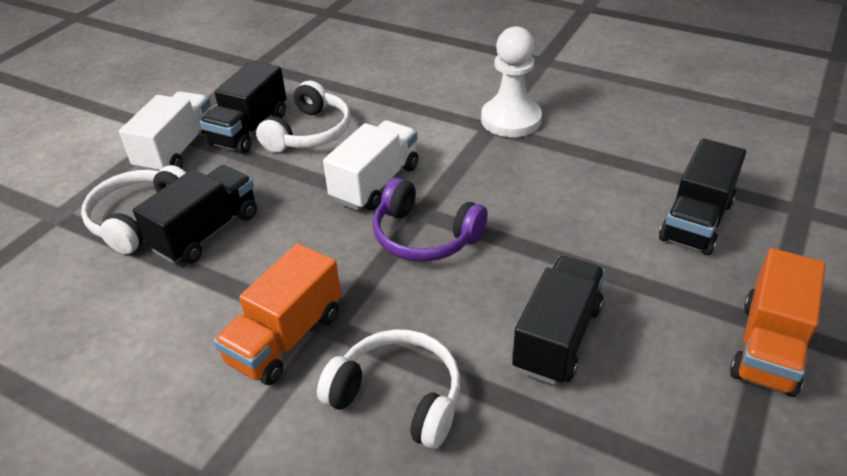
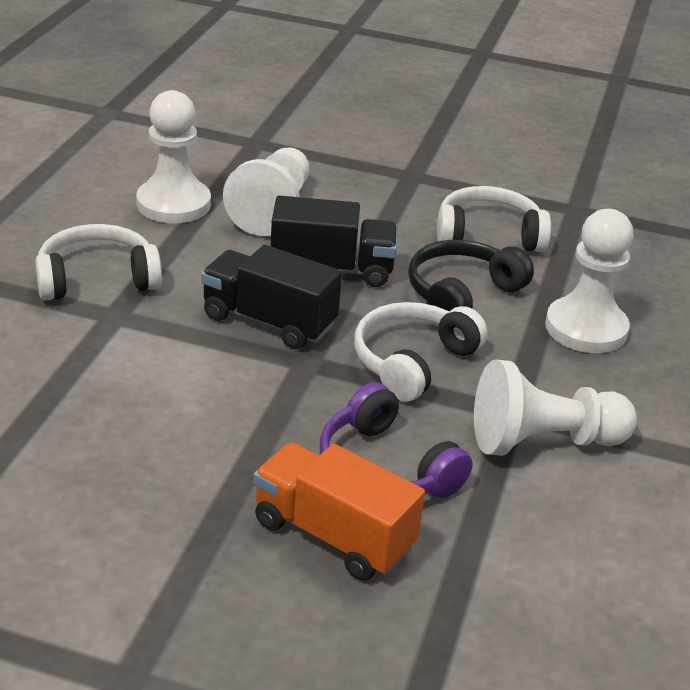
black headphones: 0 -> 1
black truck: 4 -> 2
orange truck: 2 -> 1
white pawn: 1 -> 4
white truck: 2 -> 0

